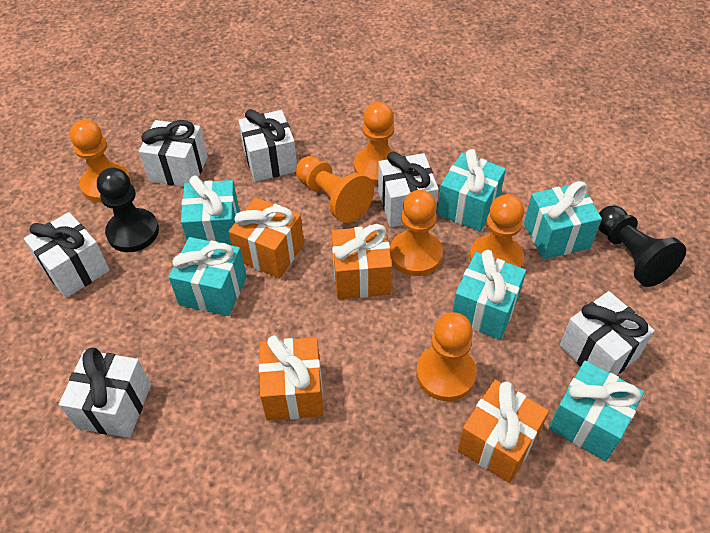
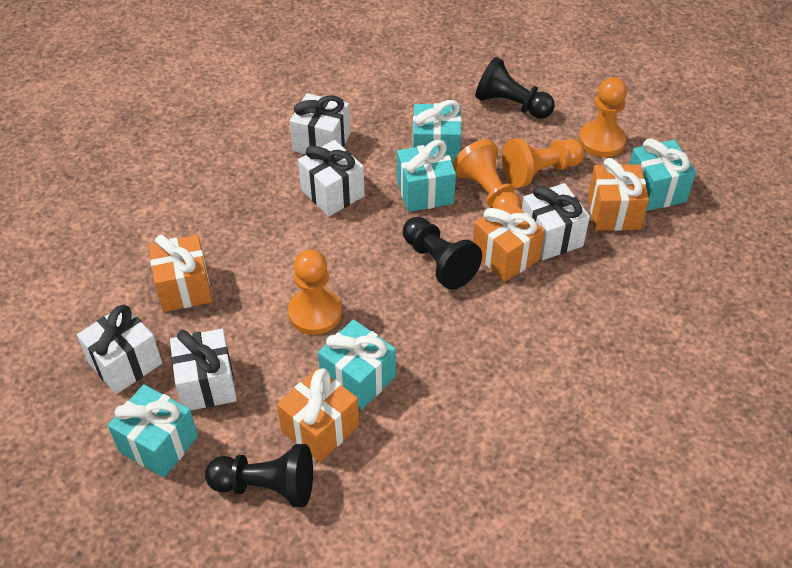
black pawn: 2 -> 3
orange pawn: 6 -> 4
turquoise gift: 6 -> 5
white gift: 6 -> 5

